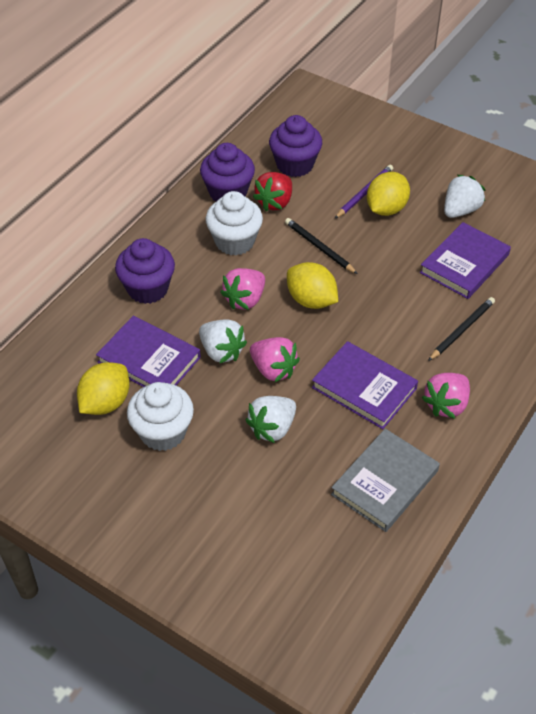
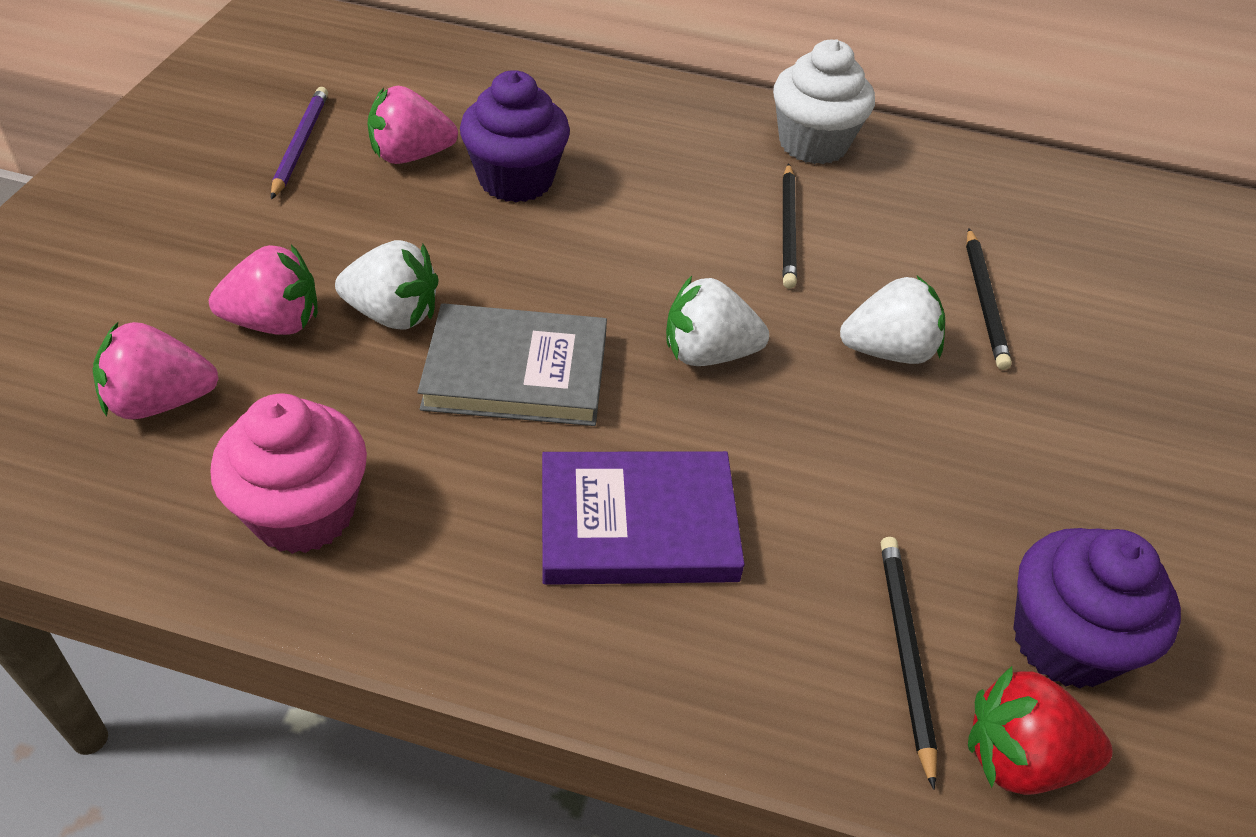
black pencil: 2 -> 3
pink cupcake: 0 -> 1
purple book: 3 -> 1
purple cupcake: 3 -> 2
white cupcake: 2 -> 1
yellow lemon: 3 -> 0

